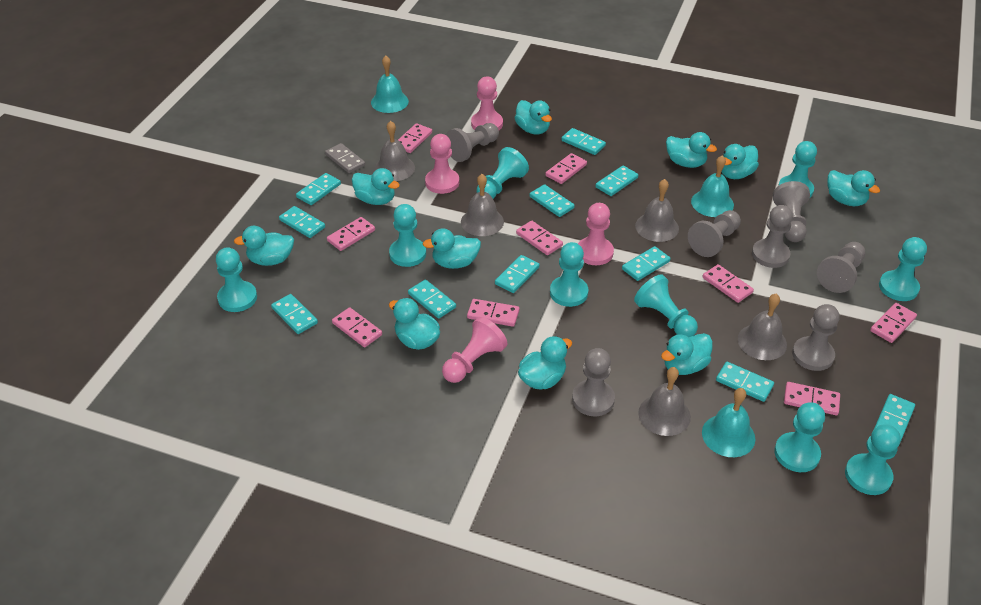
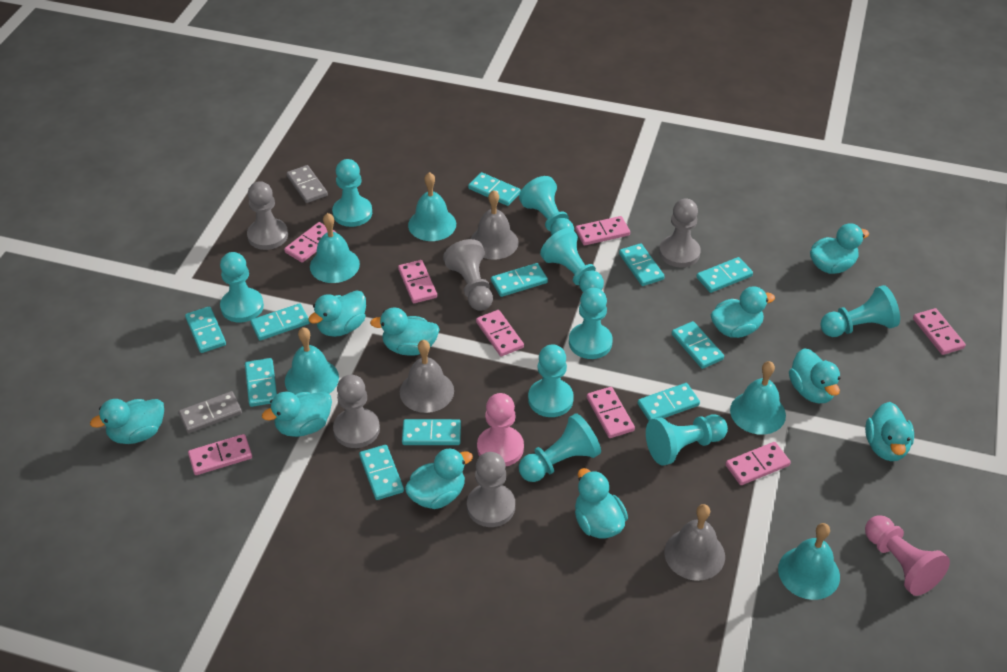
grey bell: 5 -> 3
grey domino: 1 -> 2
grey pawn: 7 -> 5
pink domino: 9 -> 8
pink pawn: 4 -> 2
turquoise bell: 3 -> 5

